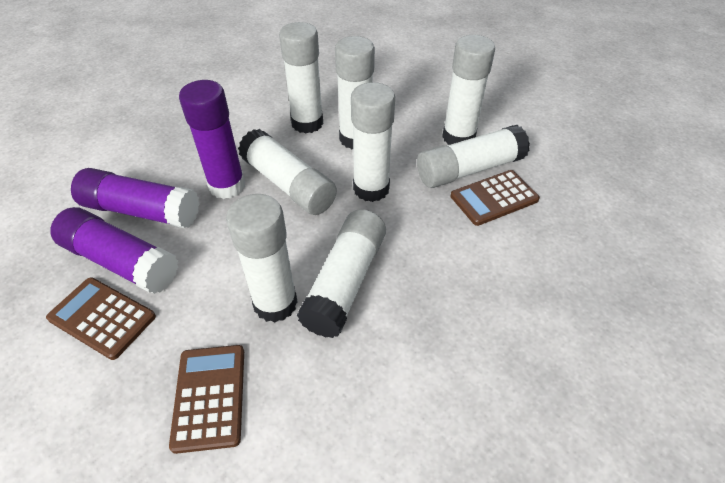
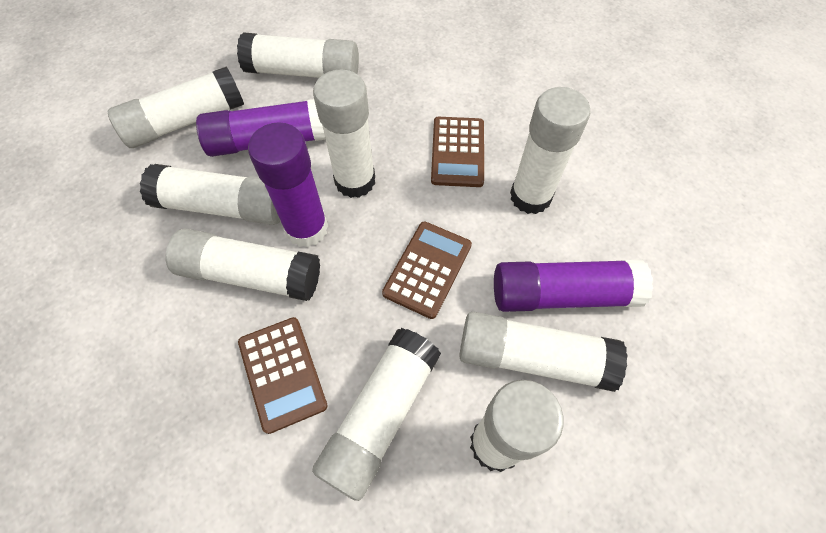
white glue stick: 8 -> 9

